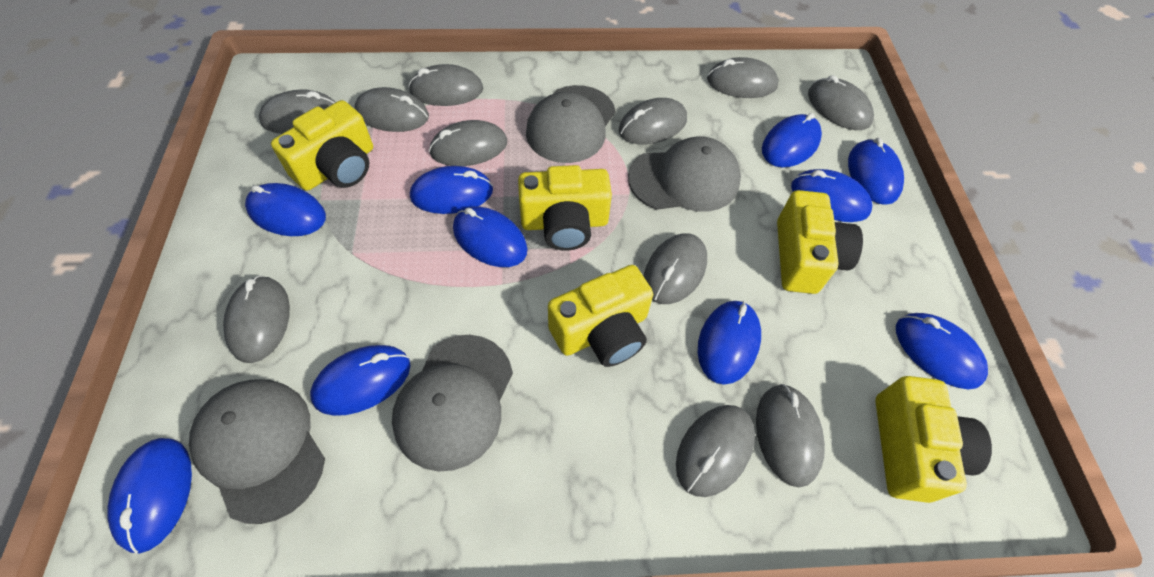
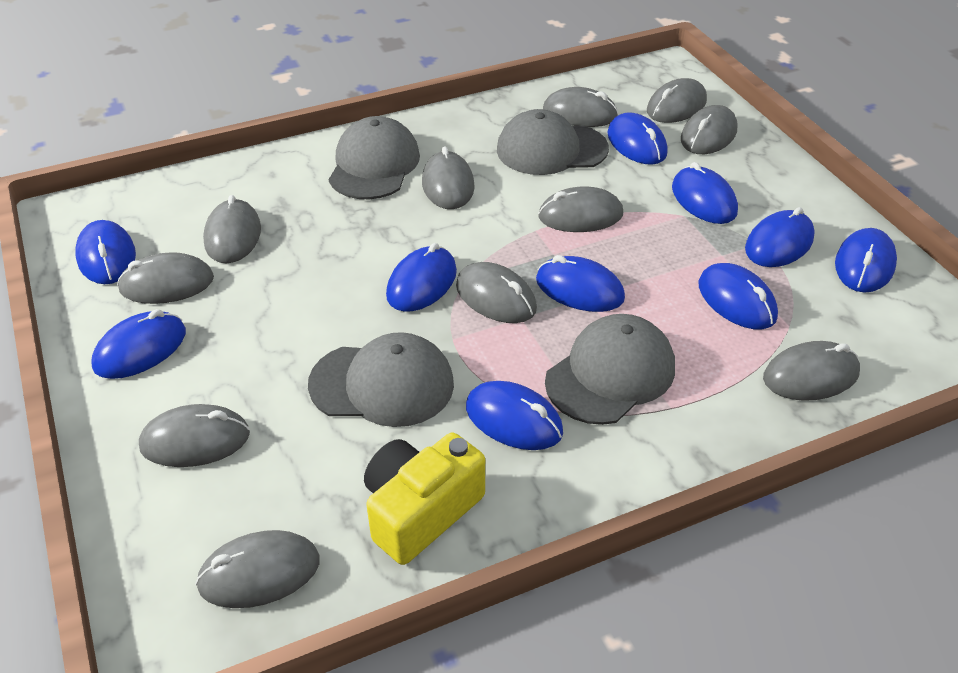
yellow camera: 5 -> 1

